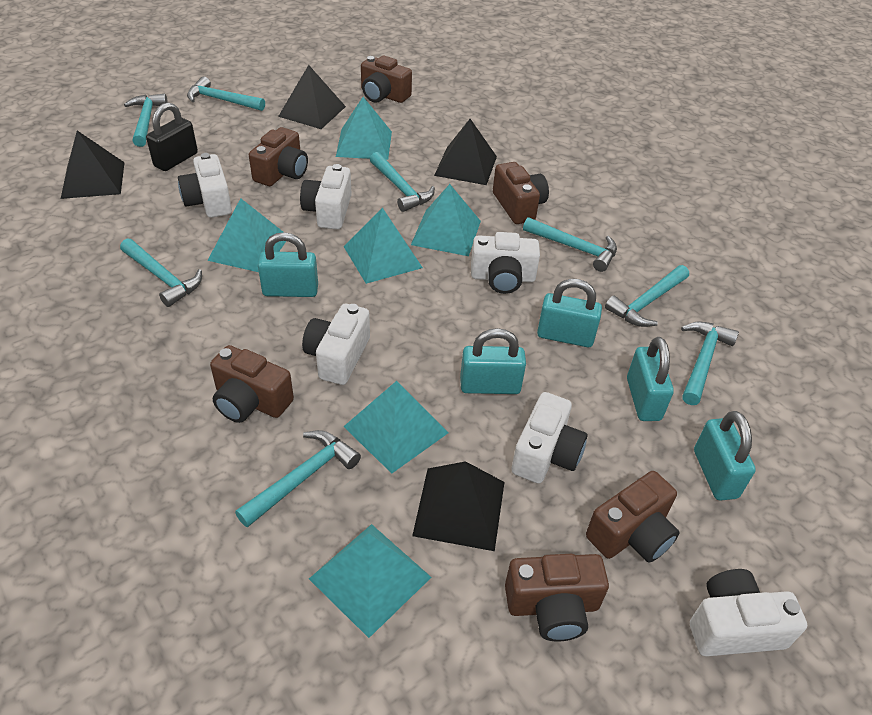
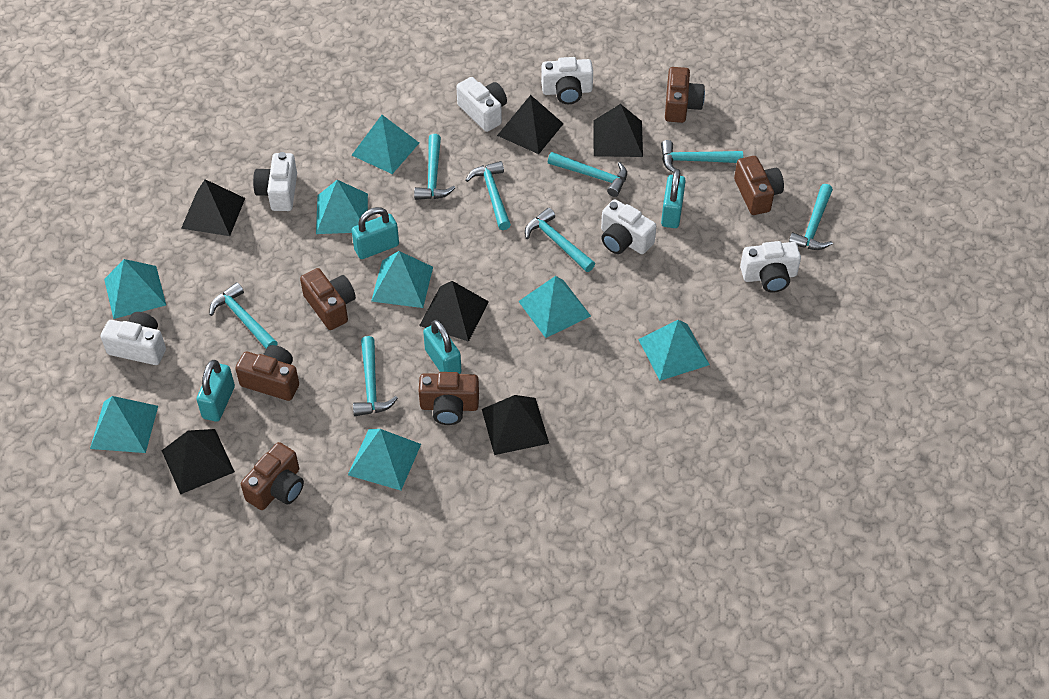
black padlock: 1 -> 0
black pyramid: 4 -> 6
turquoise padlock: 5 -> 4
turquoise pyramid: 6 -> 8

